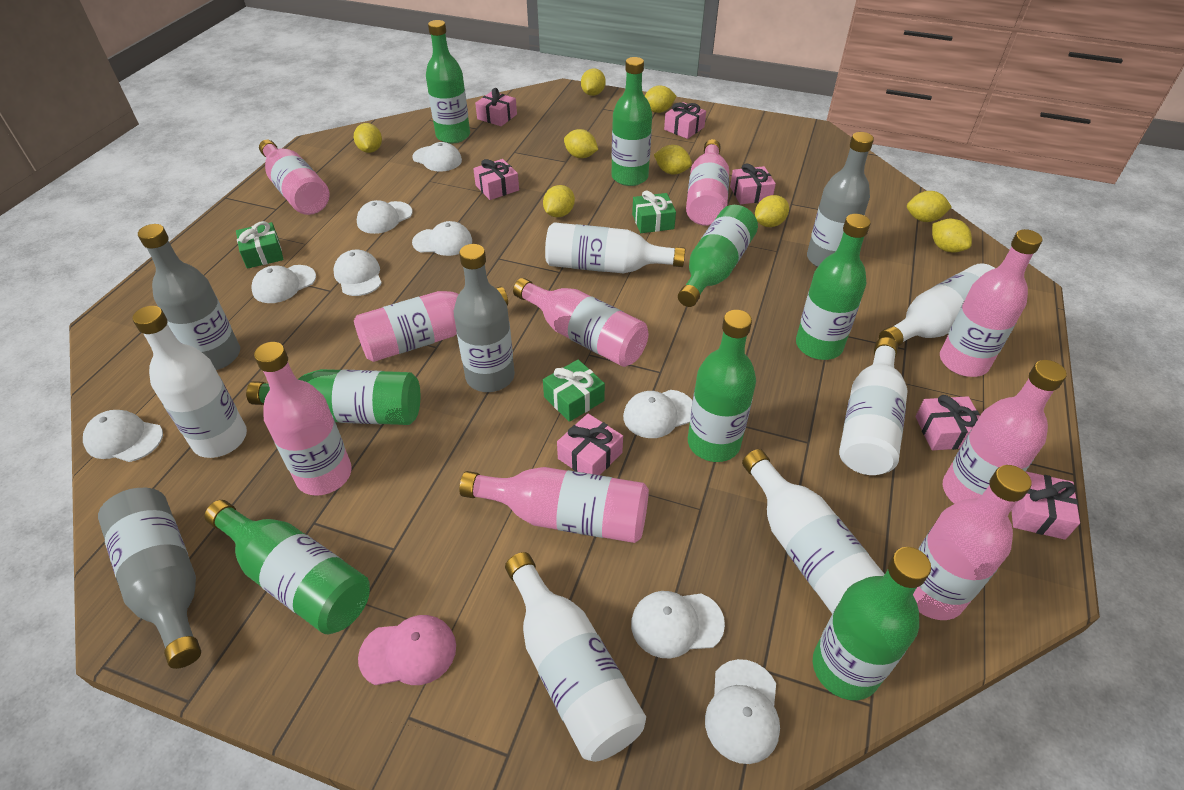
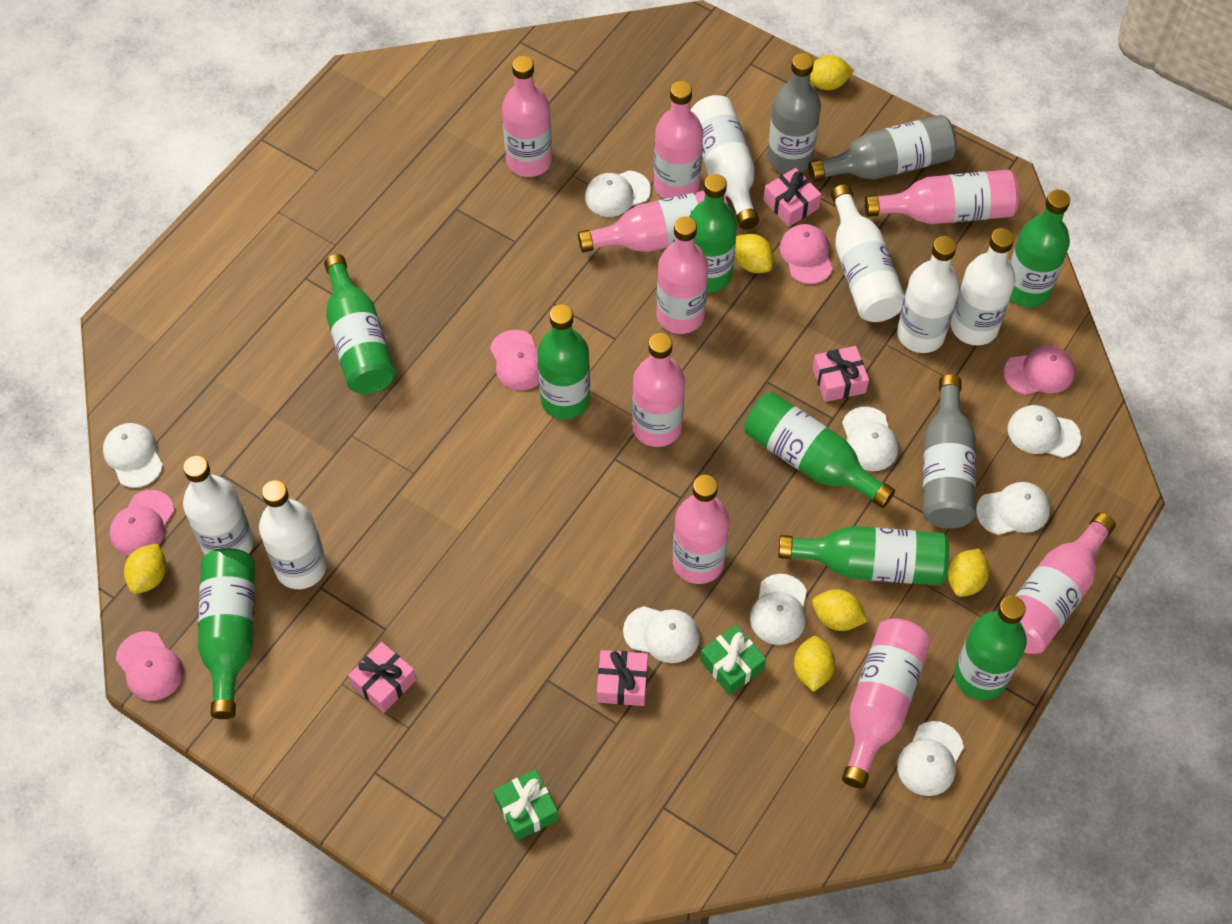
green gift: 3 -> 2
grey bottle: 4 -> 3
pink cap: 1 -> 5
pink gift: 7 -> 4
white cap: 9 -> 8
yellow lemon: 9 -> 6

